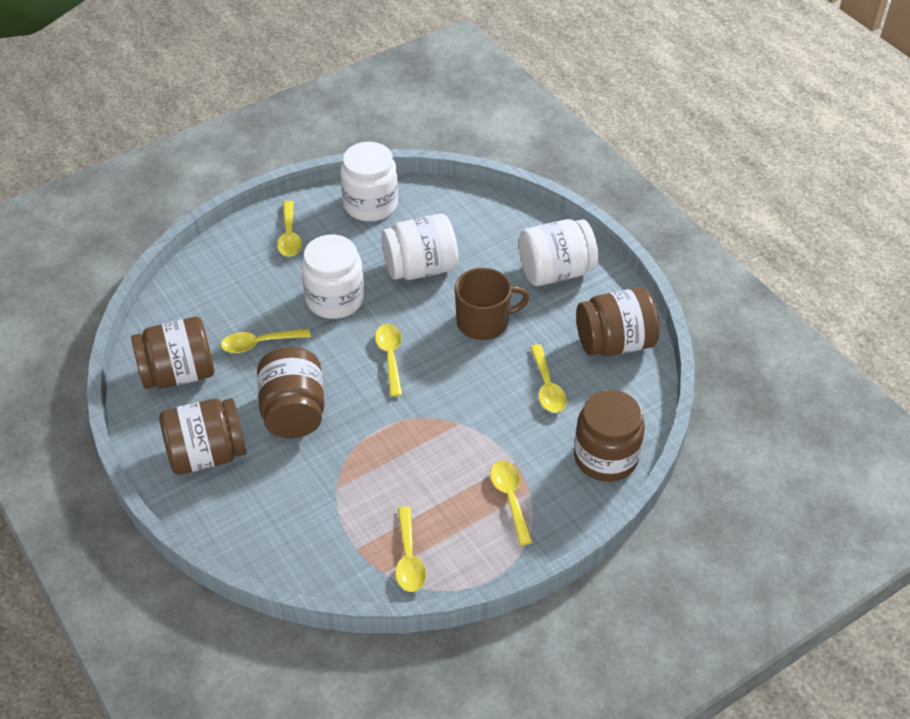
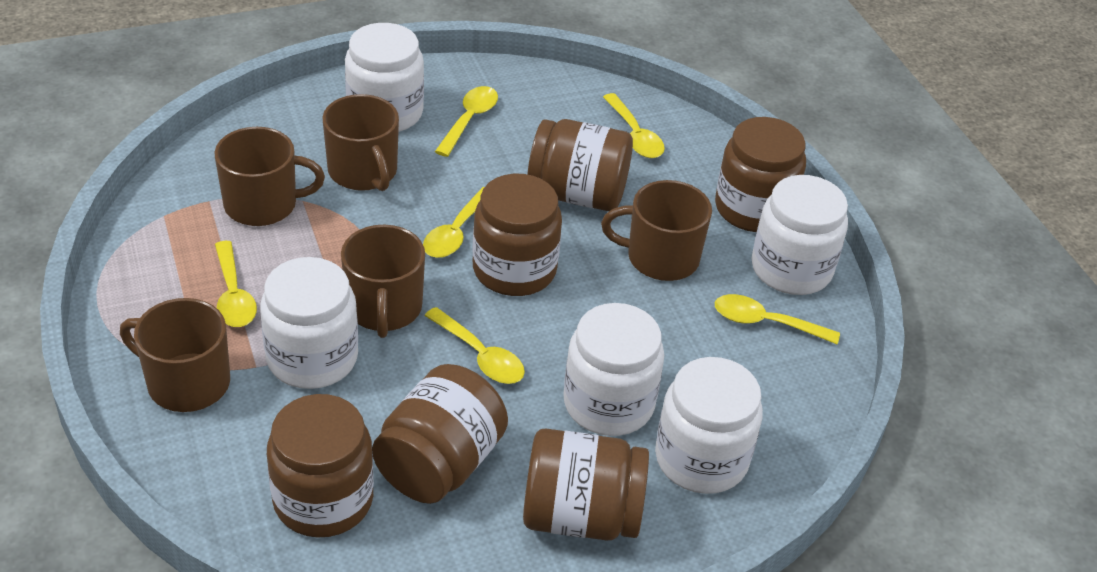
brown jar: 5 -> 6
brown mug: 1 -> 5
white jar: 4 -> 5

